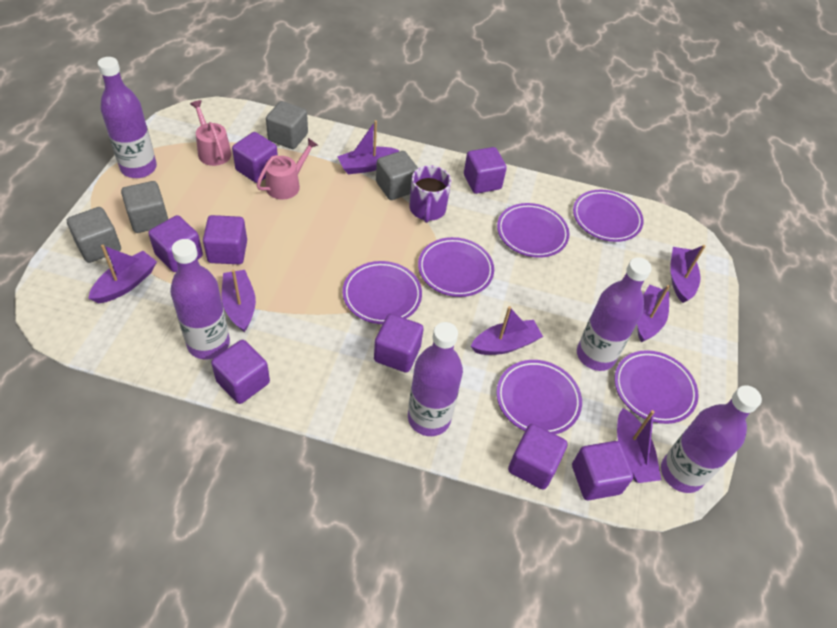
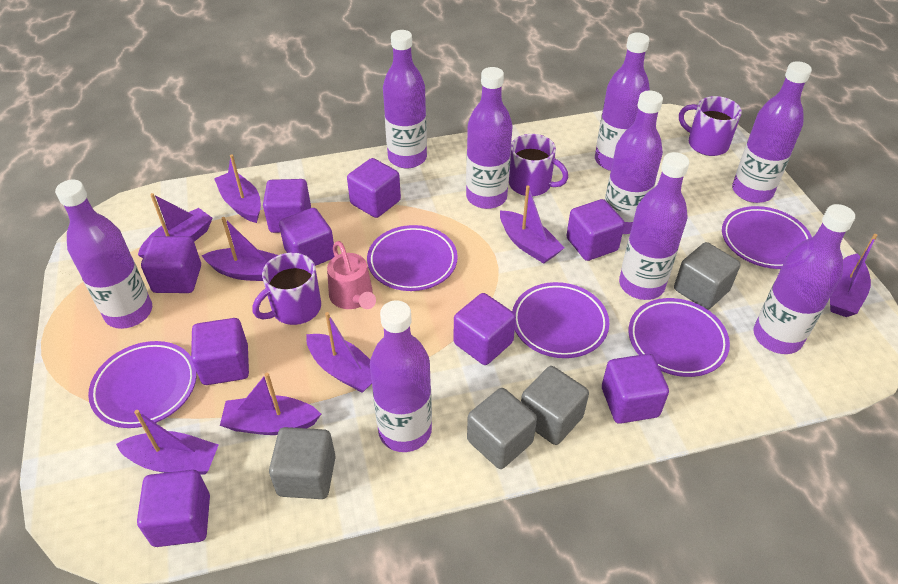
pink watering can: 2 -> 1
purple boat: 7 -> 8
purple bottle: 5 -> 9
purple cube: 8 -> 9
purple mug: 1 -> 3
purple plate: 6 -> 5

